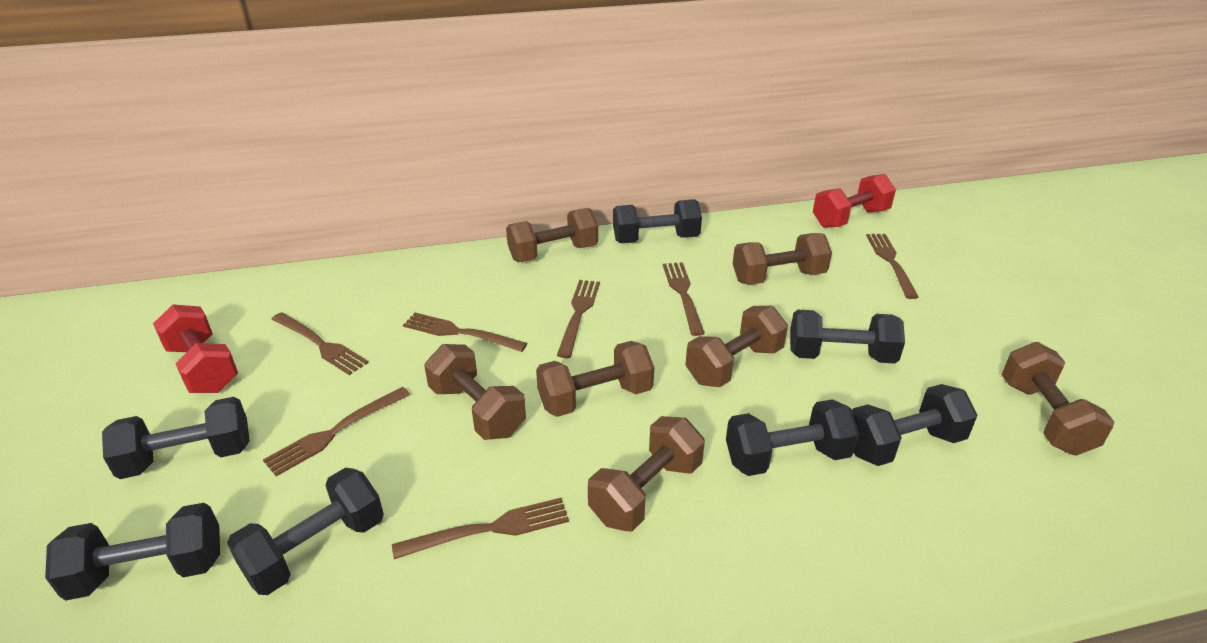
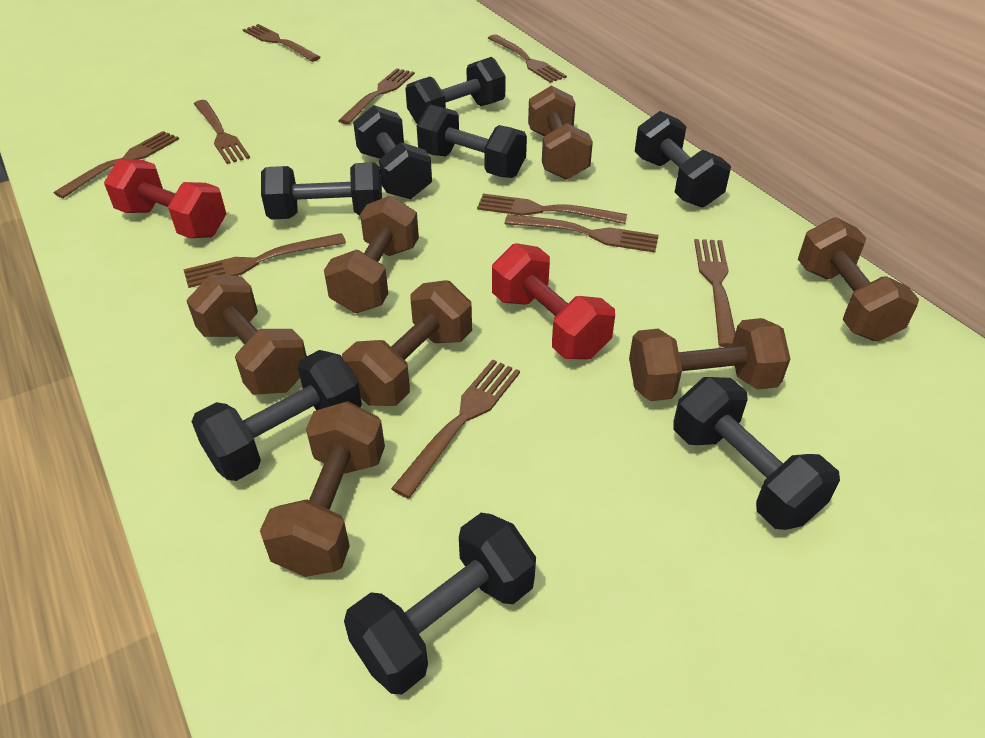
black dumbbell: 7 -> 8
brown fork: 7 -> 10

